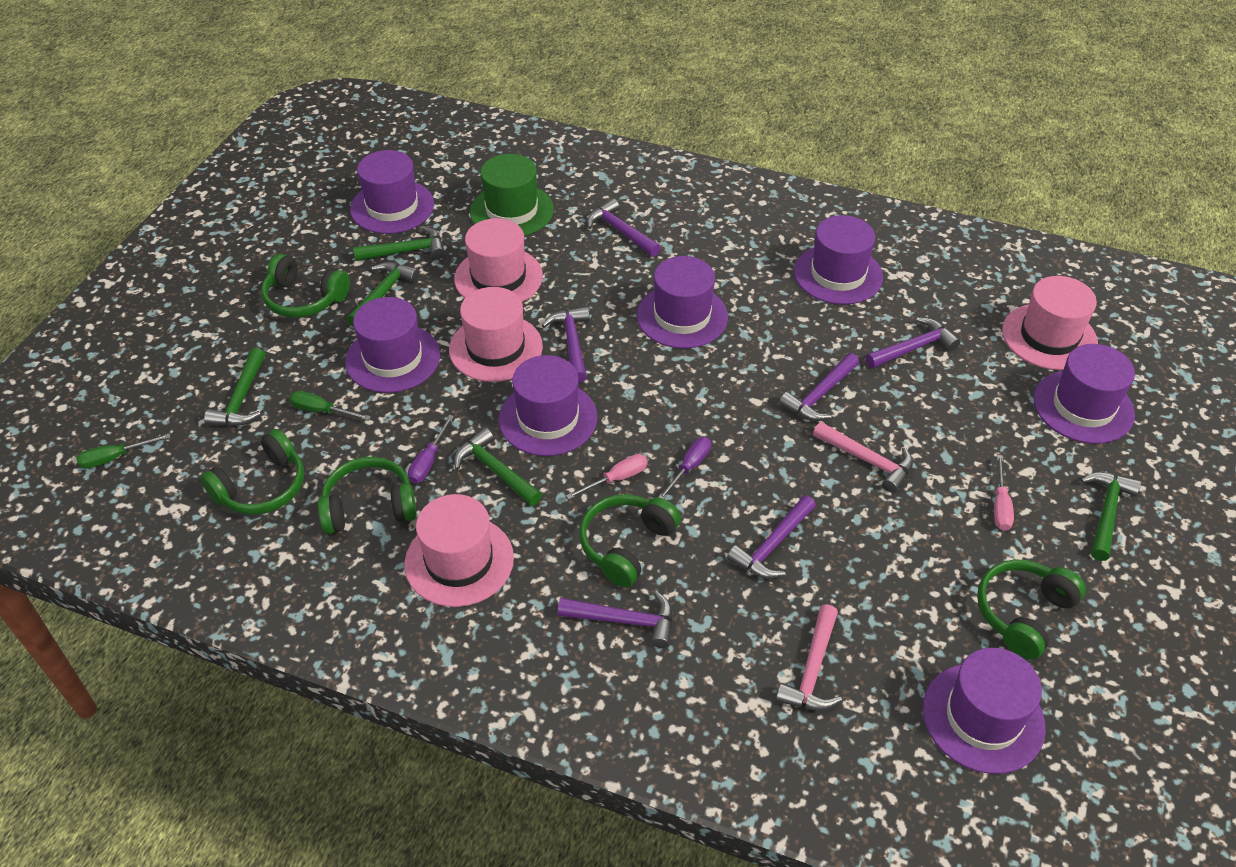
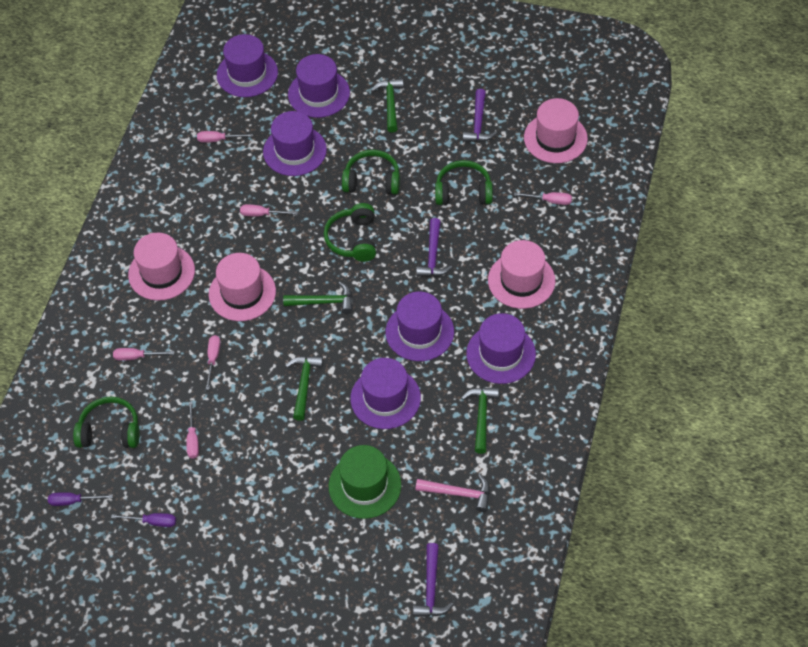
green hammer: 5 -> 4
green headphones: 5 -> 4
green screwdriver: 2 -> 0
pink hammer: 2 -> 1
pink screwdriver: 2 -> 6
purple hammer: 6 -> 3
purple hat: 7 -> 6

